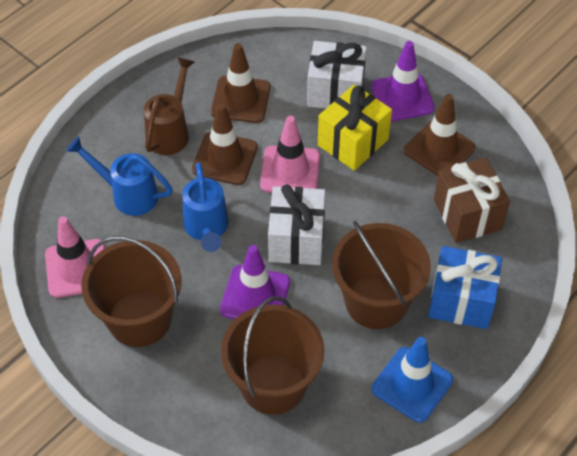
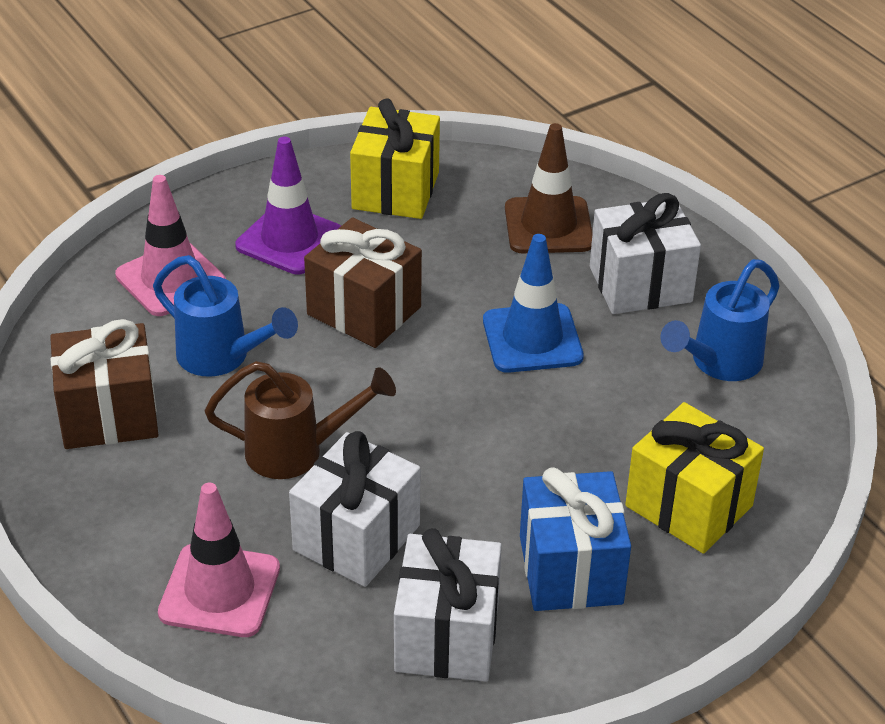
brown bucket: 3 -> 0
brown gift: 1 -> 2
brown traffic cone: 3 -> 1
purple traffic cone: 2 -> 1
white gift: 2 -> 3
yellow gift: 1 -> 2

